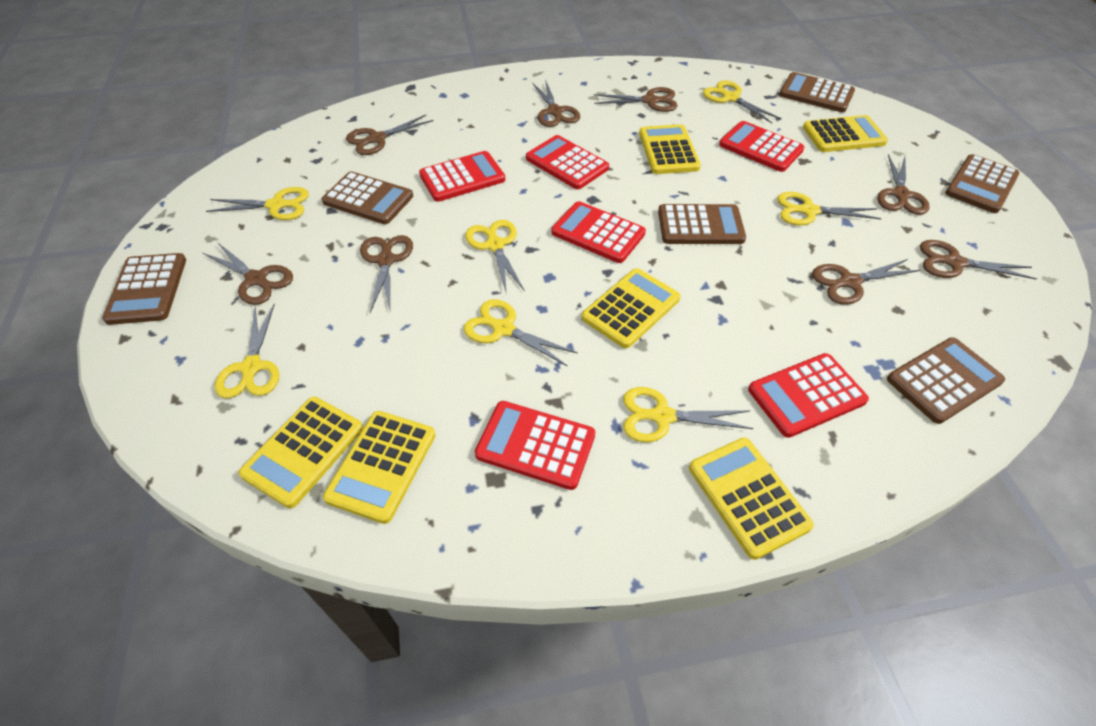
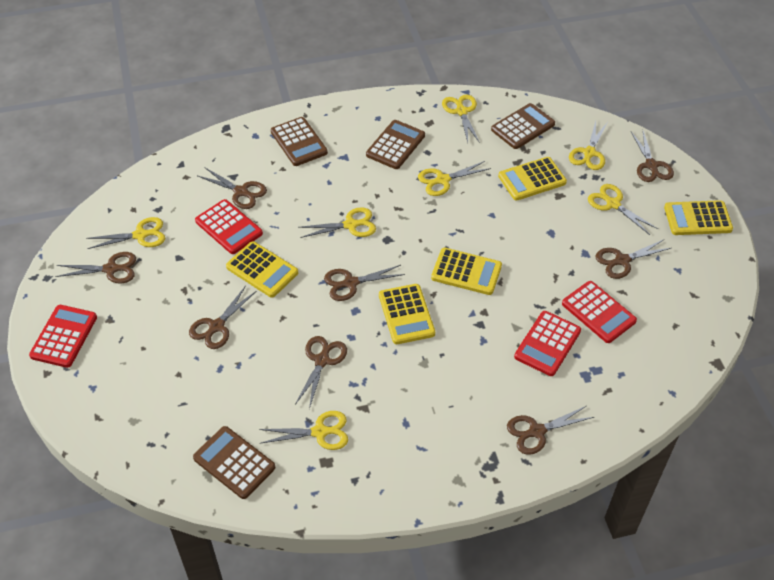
brown calculator: 6 -> 4
red calculator: 6 -> 4
yellow calculator: 6 -> 5

